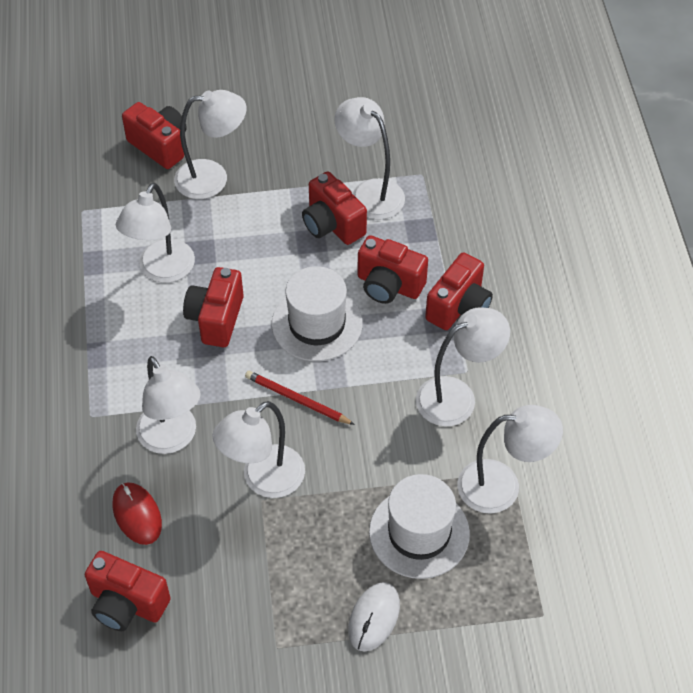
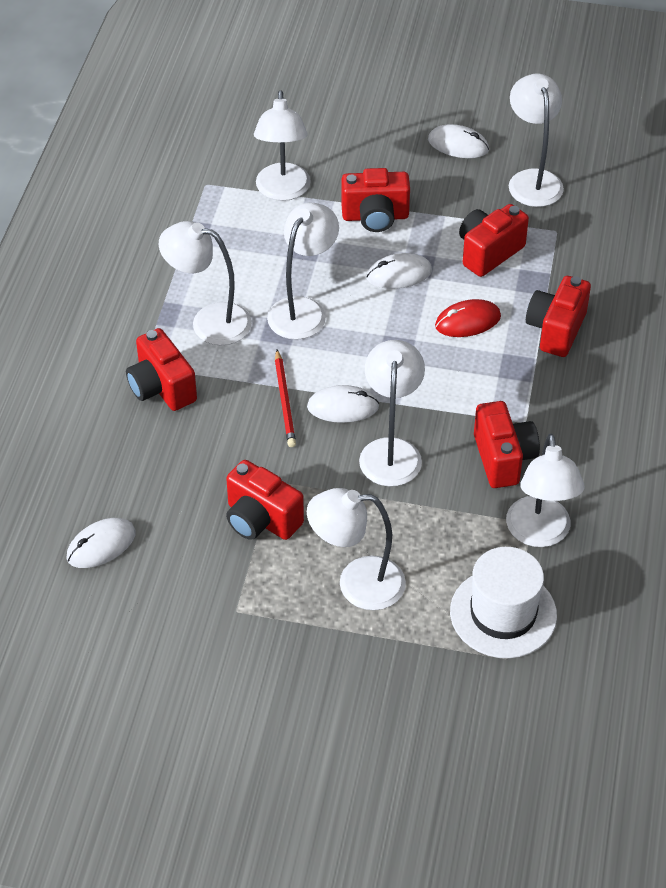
white hat: 2 -> 1
white mouse: 1 -> 4

